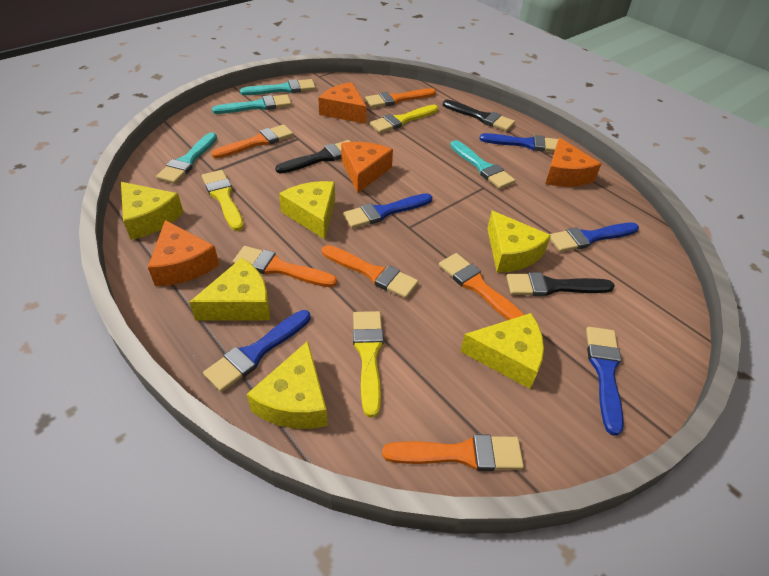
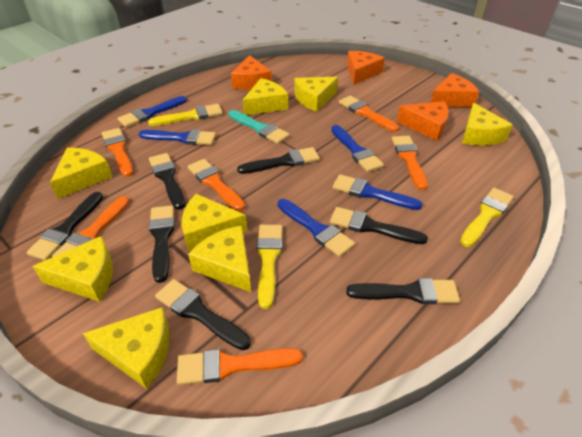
black brush: 3 -> 7
turquoise brush: 4 -> 1
yellow cheese: 6 -> 8

